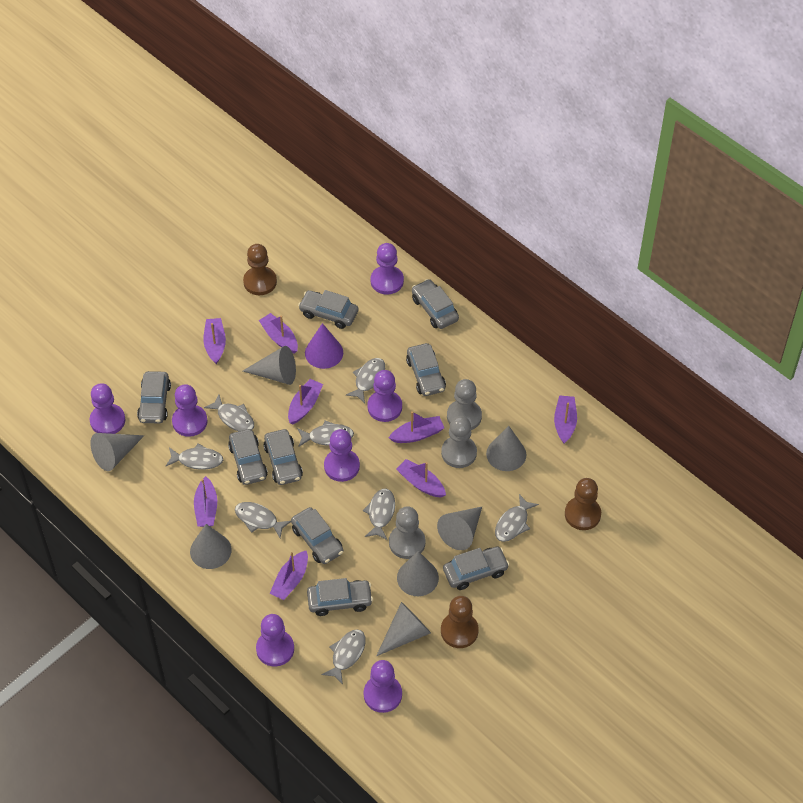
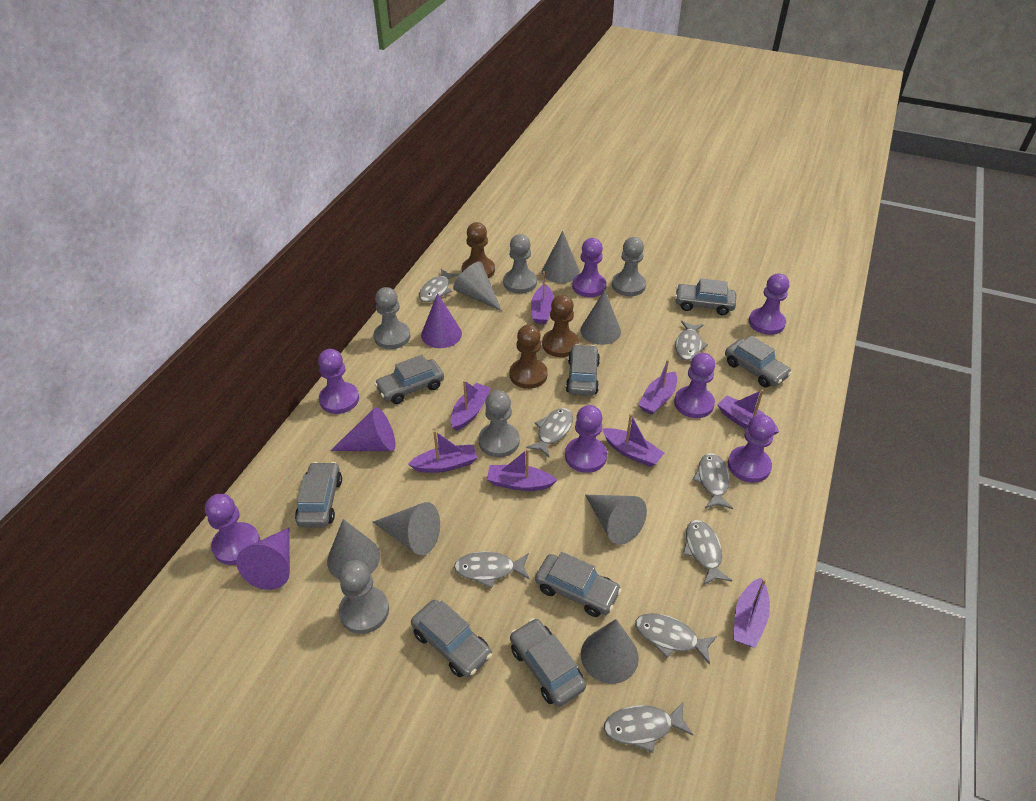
grey car: 9 -> 8
grey pawn: 3 -> 5
purple cone: 1 -> 3

